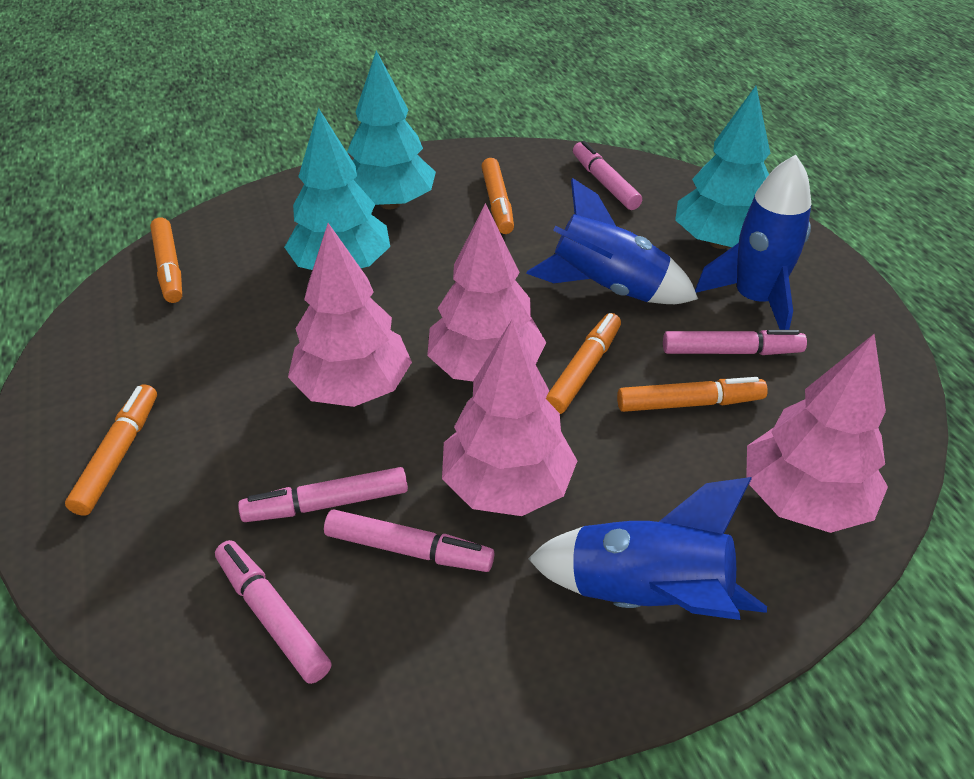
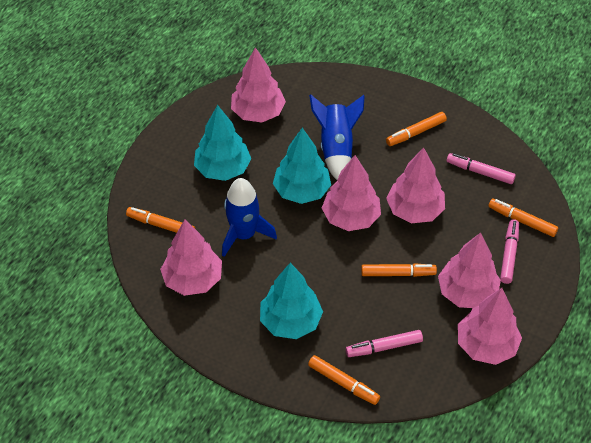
blue rocket: 3 -> 2
pink marker: 5 -> 3
pink tree: 4 -> 6

